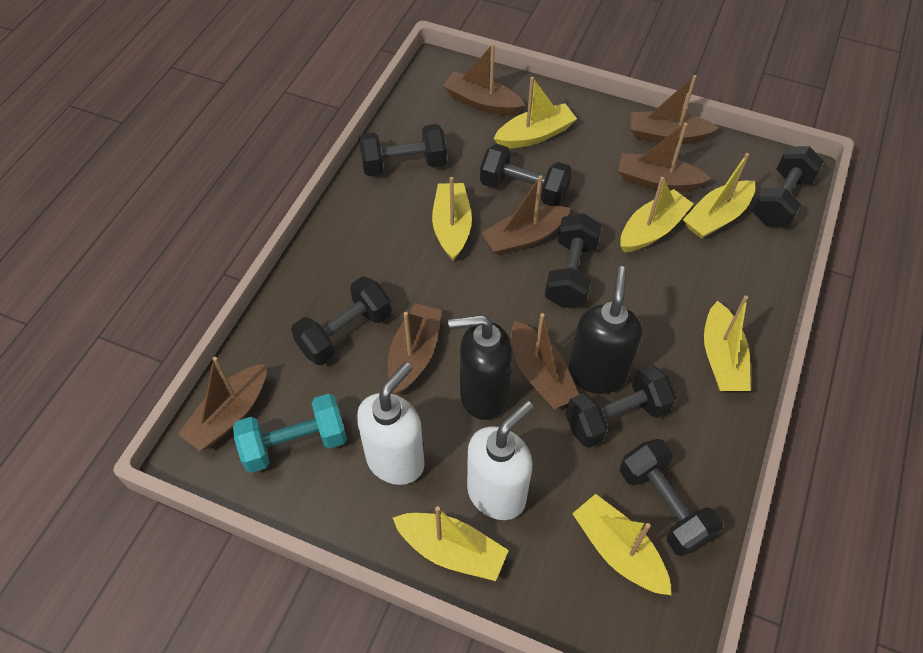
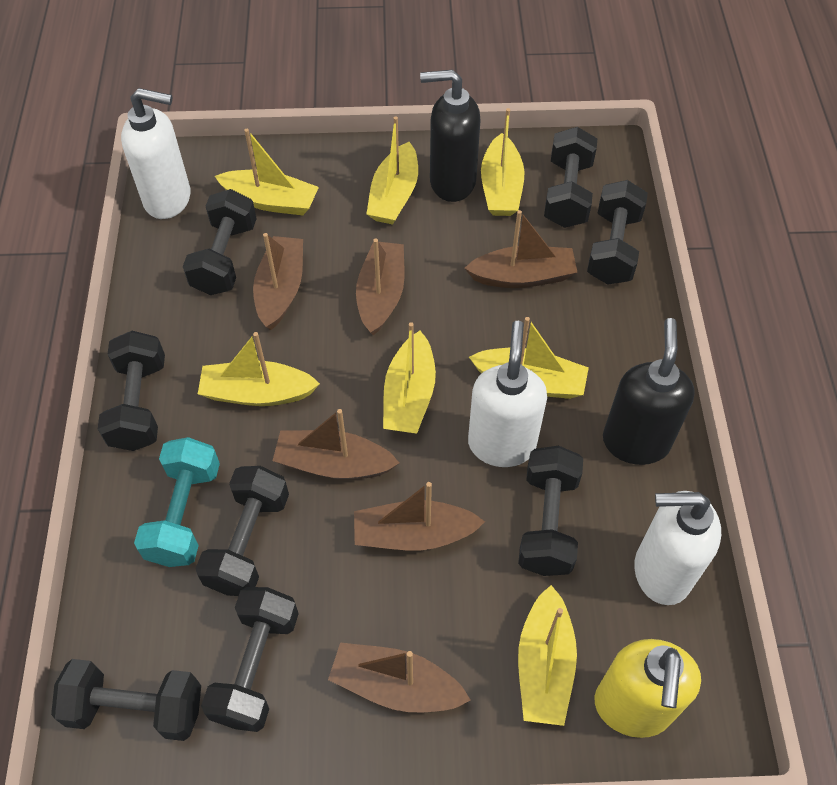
black dumbbell: 7 -> 8
brown boat: 7 -> 6
white soap dispenser: 2 -> 3
yellow soap dispenser: 0 -> 1

